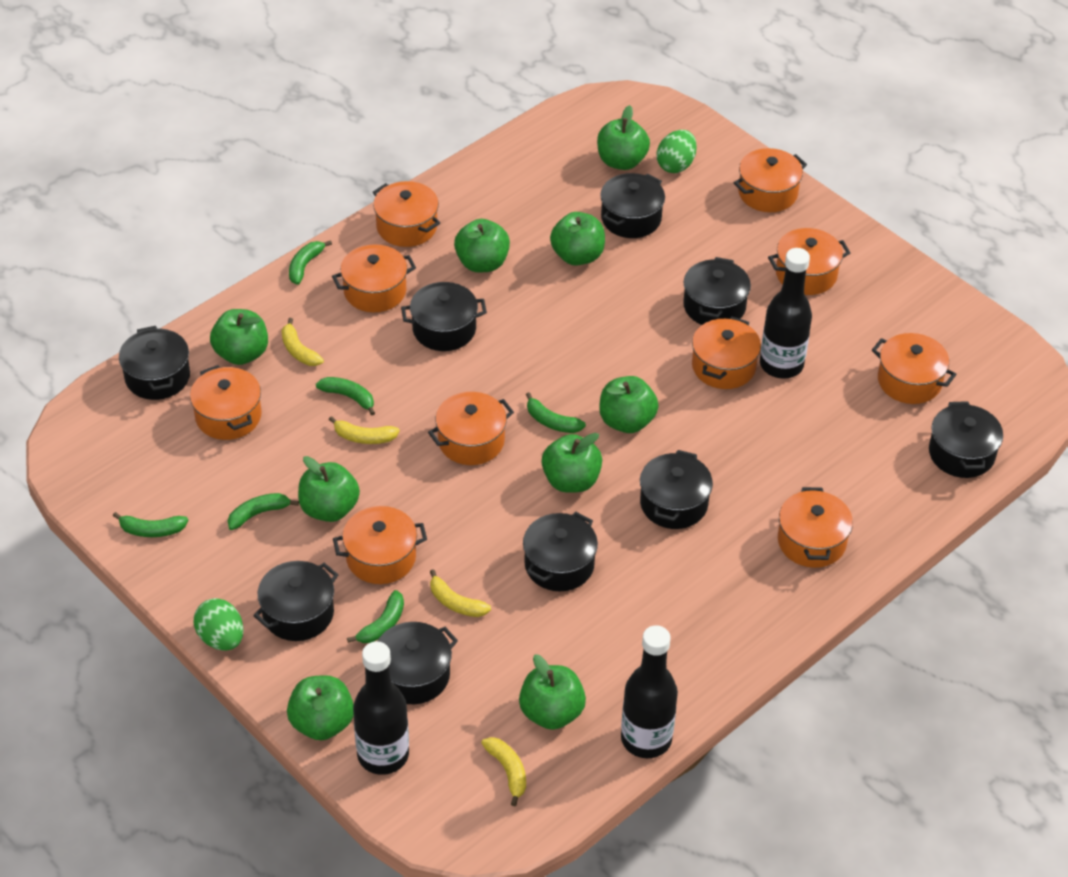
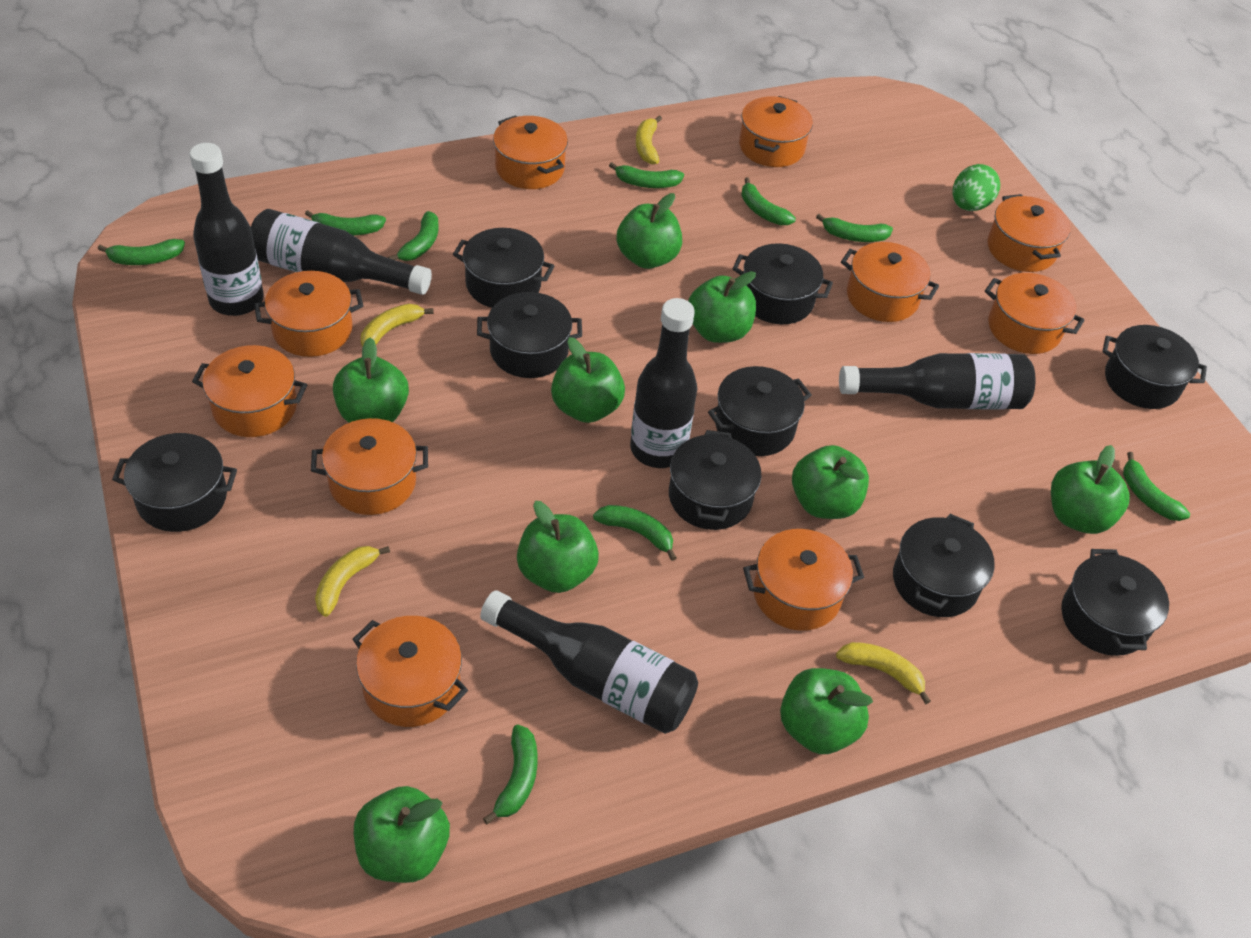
black bottle: 3 -> 5
green banana: 6 -> 9
green egg: 2 -> 1

